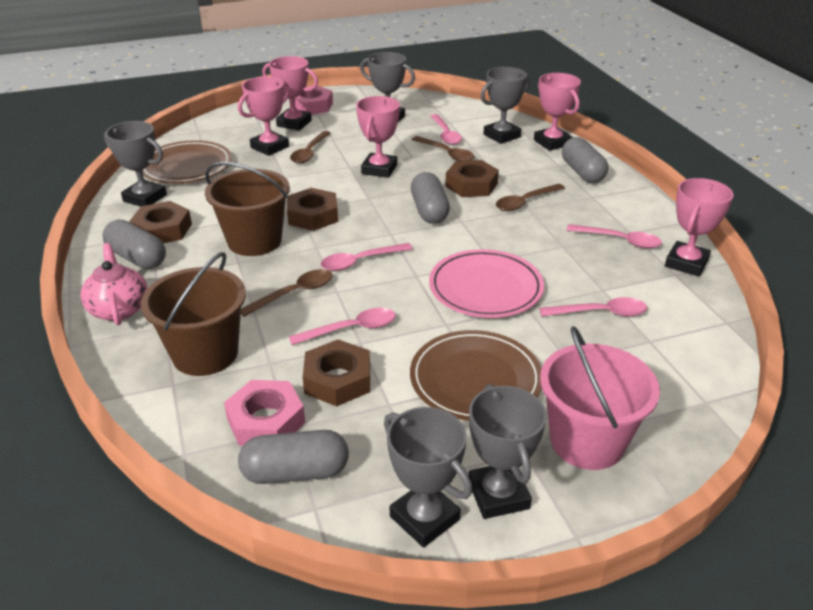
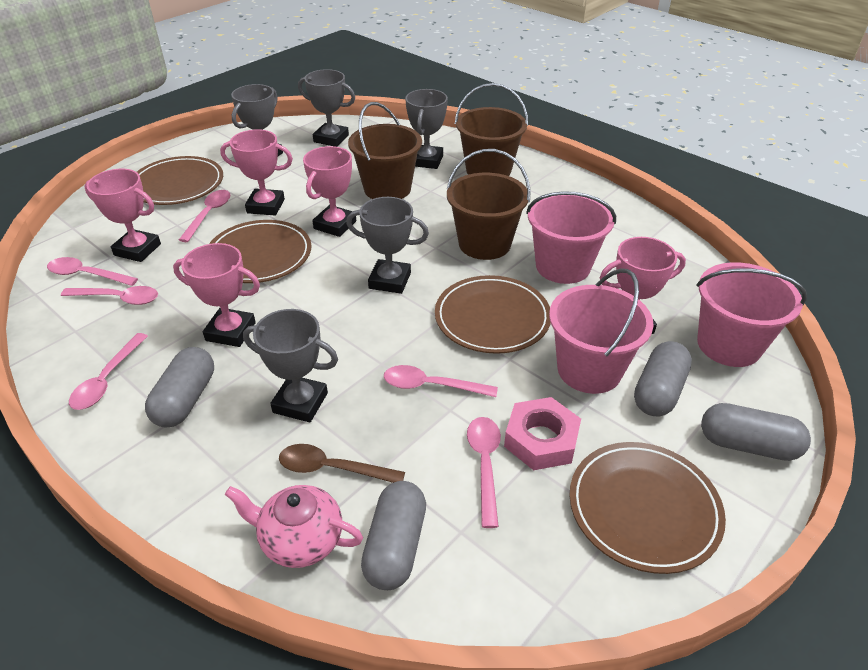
brown bucket: 2 -> 3
brown nut: 4 -> 0
brown plate: 2 -> 4
brown spoon: 4 -> 1
pink bucket: 1 -> 3
pink nut: 2 -> 1
pink plate: 1 -> 0
pink spoon: 5 -> 6

